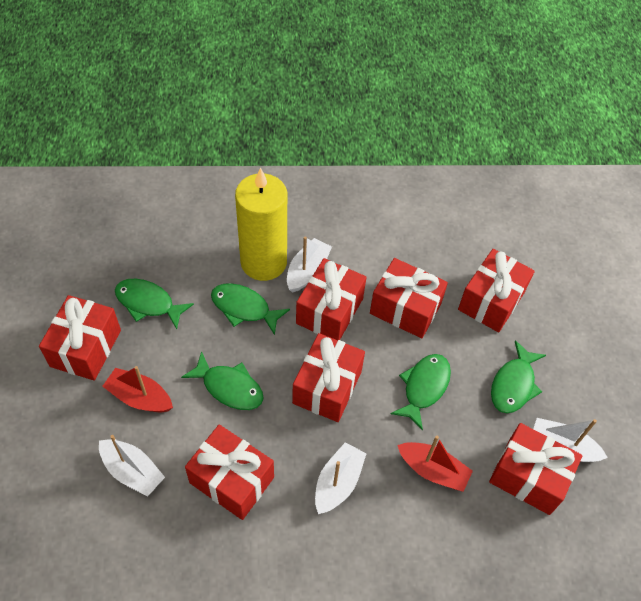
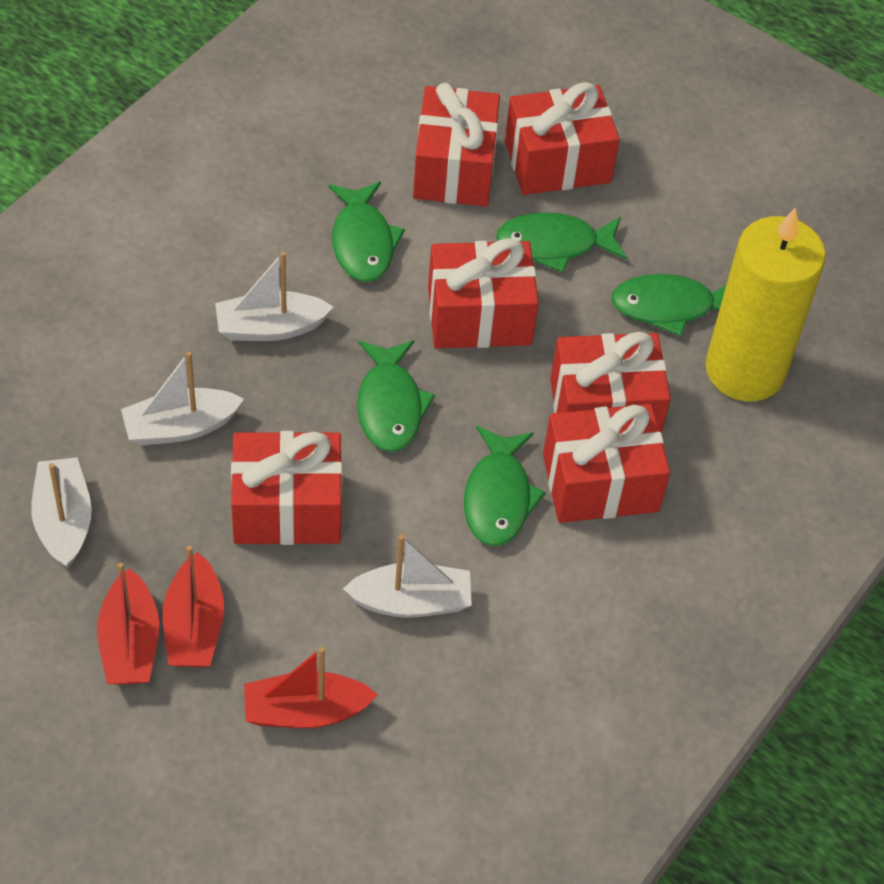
red boat: 2 -> 3
red gift: 7 -> 6

